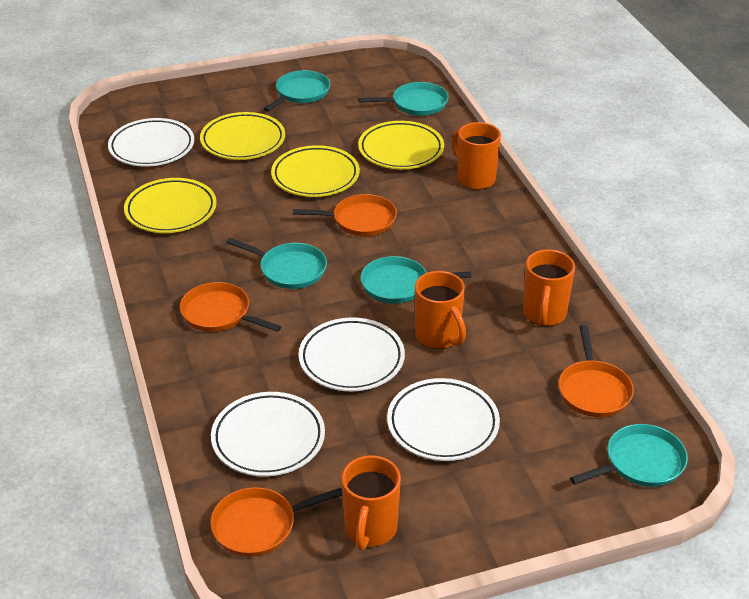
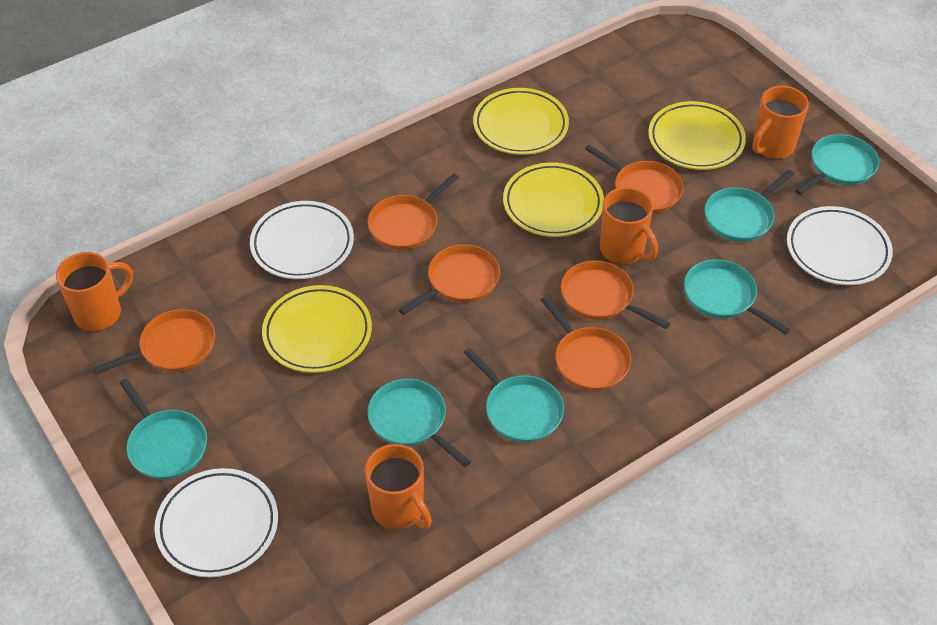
orange pan: 4 -> 6
turquoise pan: 5 -> 6
white plate: 4 -> 3

